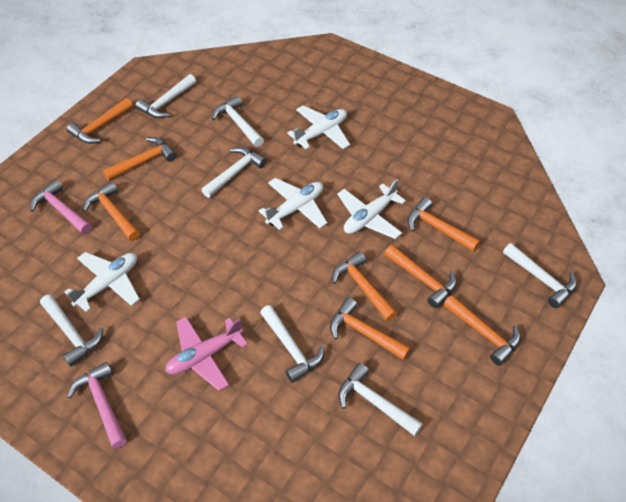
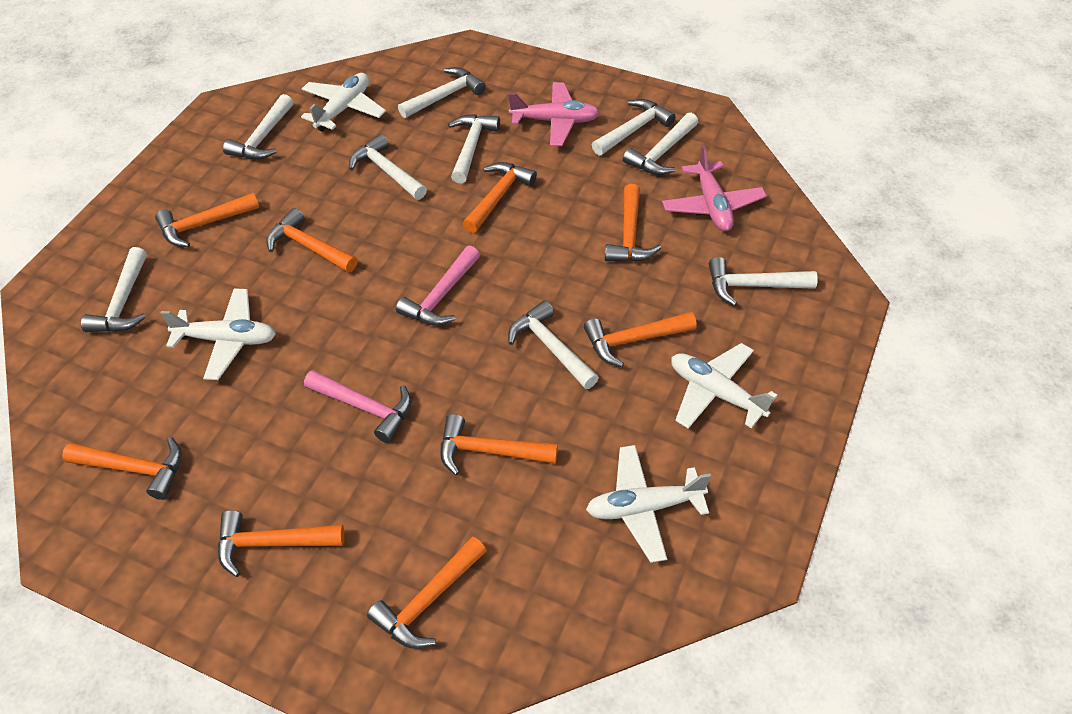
orange hammer: 8 -> 9
pink plane: 1 -> 2
white hammer: 7 -> 9

